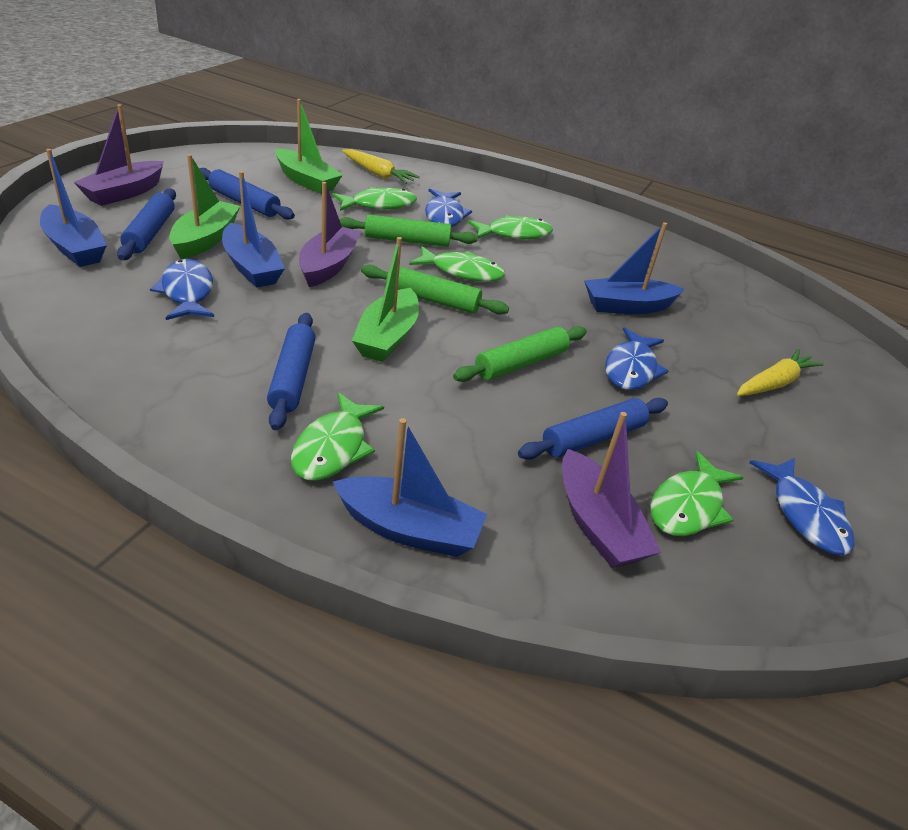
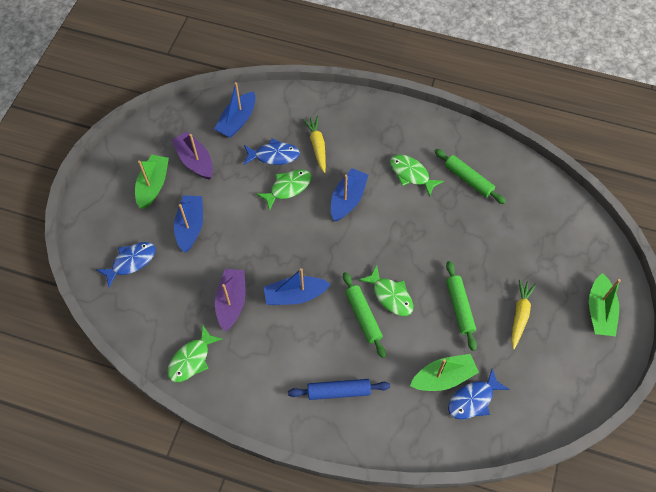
blue fish: 4 -> 3
blue rolling pin: 4 -> 1
green fish: 5 -> 4
purple boat: 3 -> 2

